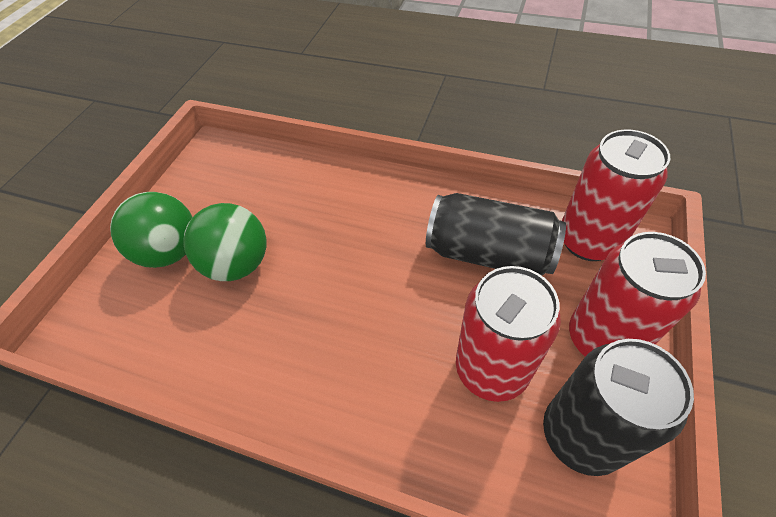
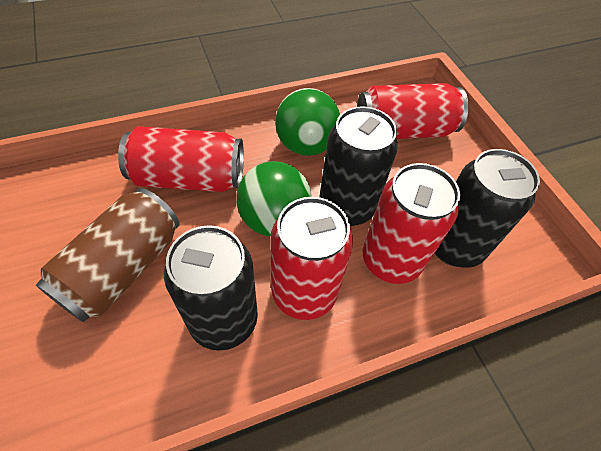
black can: 2 -> 3
brown can: 0 -> 1
red can: 3 -> 4

